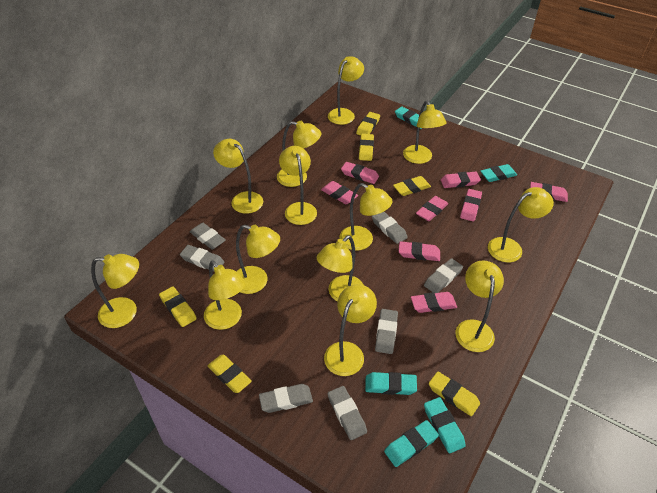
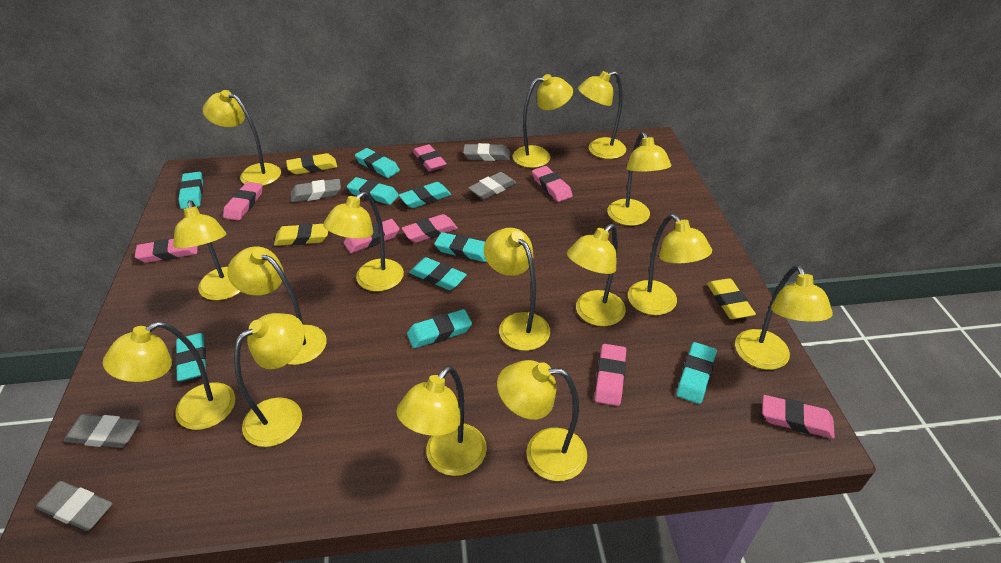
grey eraser: 7 -> 5
turquoise eraser: 5 -> 9
yellow eraser: 6 -> 3
yellow lamp: 13 -> 15

